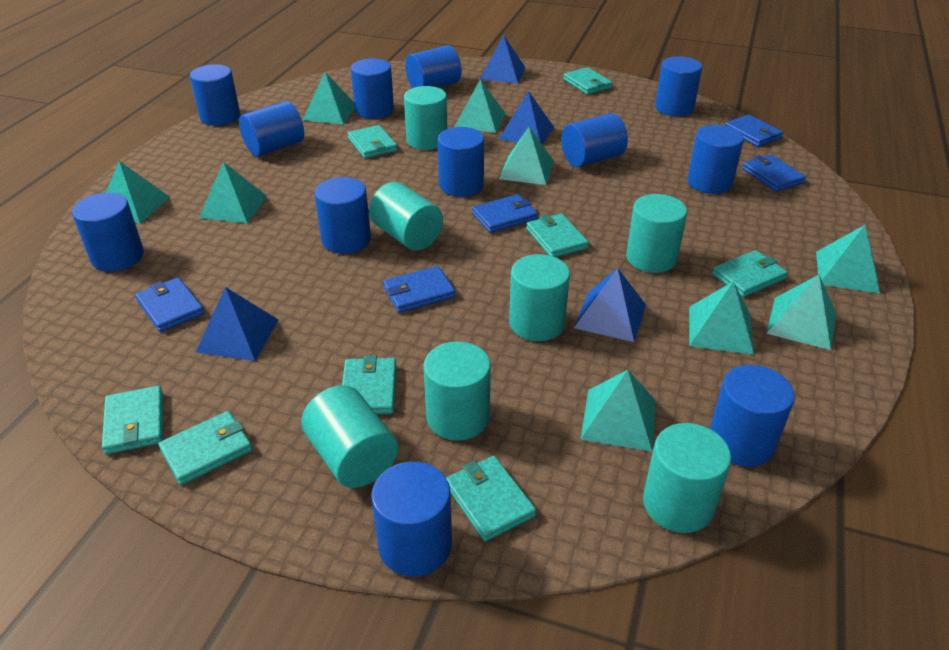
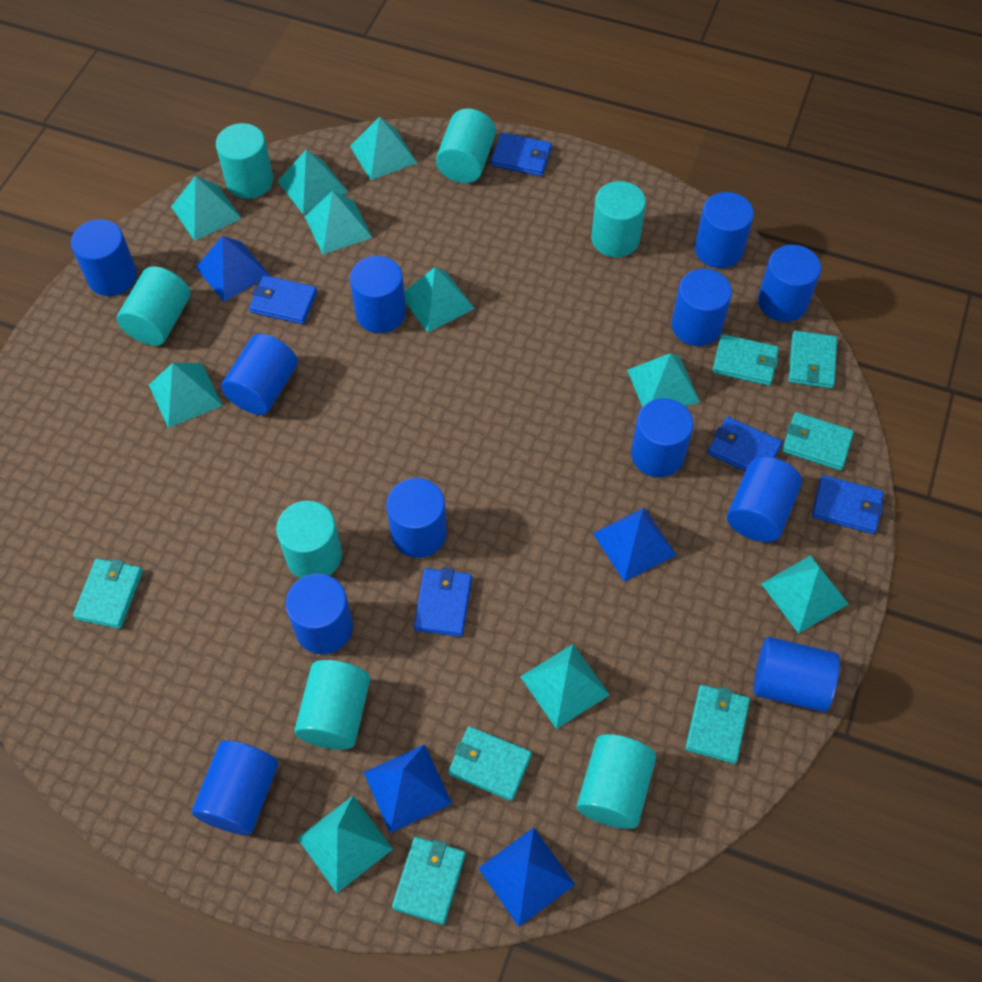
turquoise pyramid: 9 -> 10
turquoise wallet: 8 -> 7

